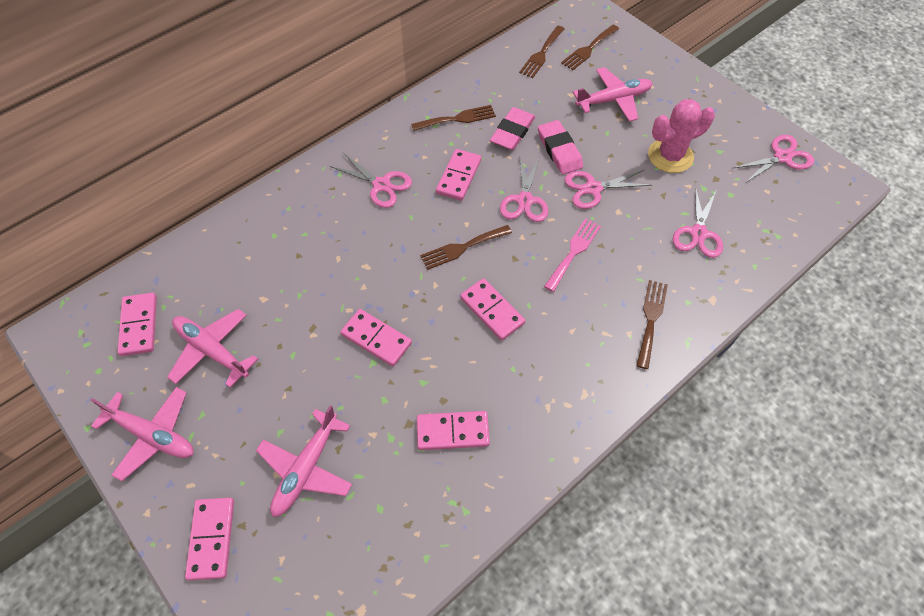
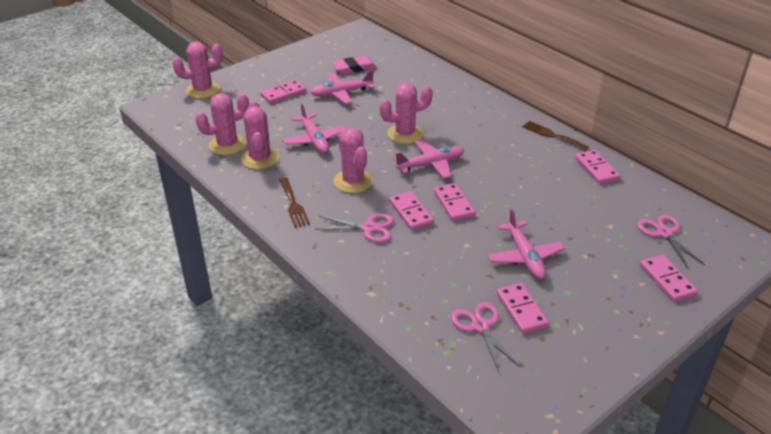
brown fork: 5 -> 2
pink cactus: 1 -> 5
pink eraser: 2 -> 1
pink fork: 1 -> 0
pink scissors: 5 -> 3

